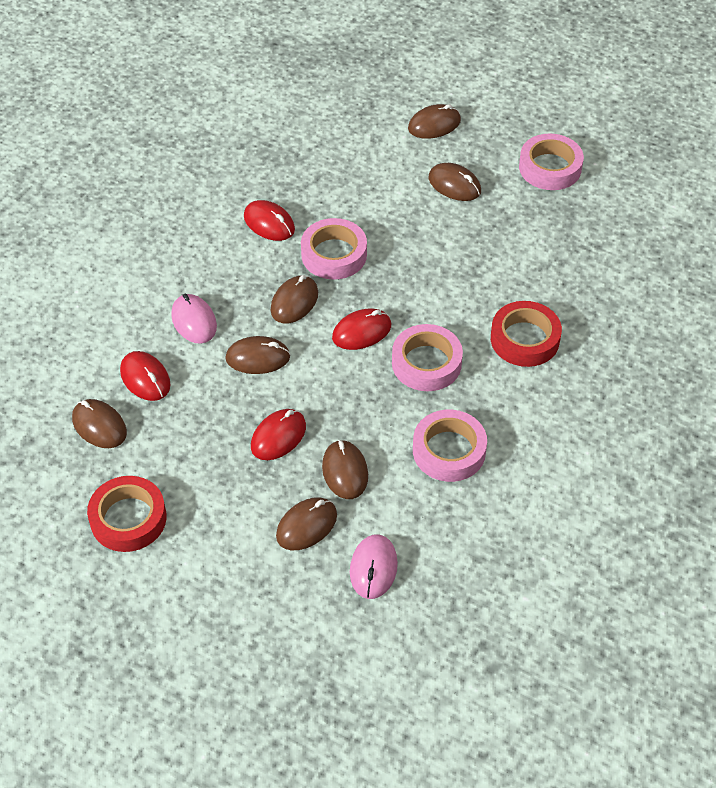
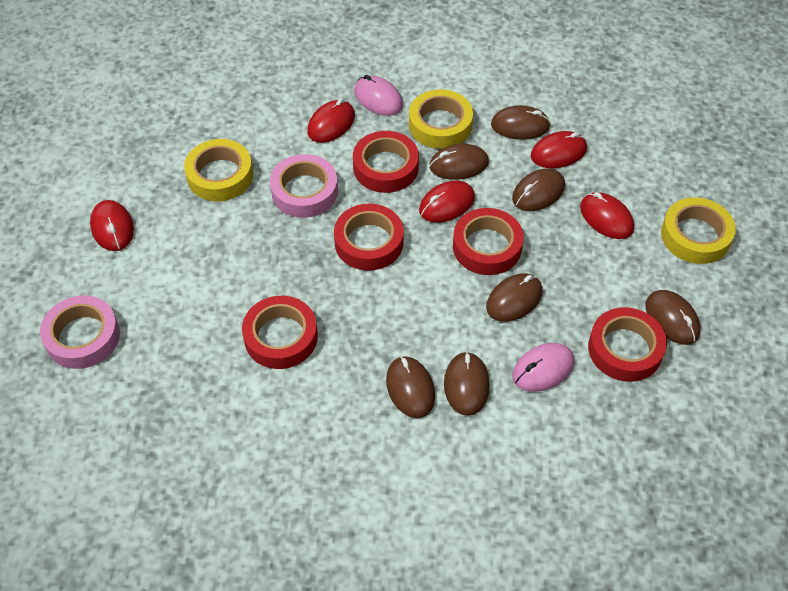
pink tape: 4 -> 2
red mouse: 4 -> 5
red tape: 2 -> 5
yellow tape: 0 -> 3

